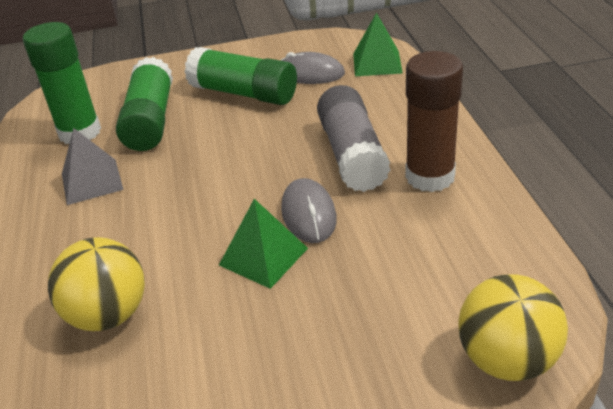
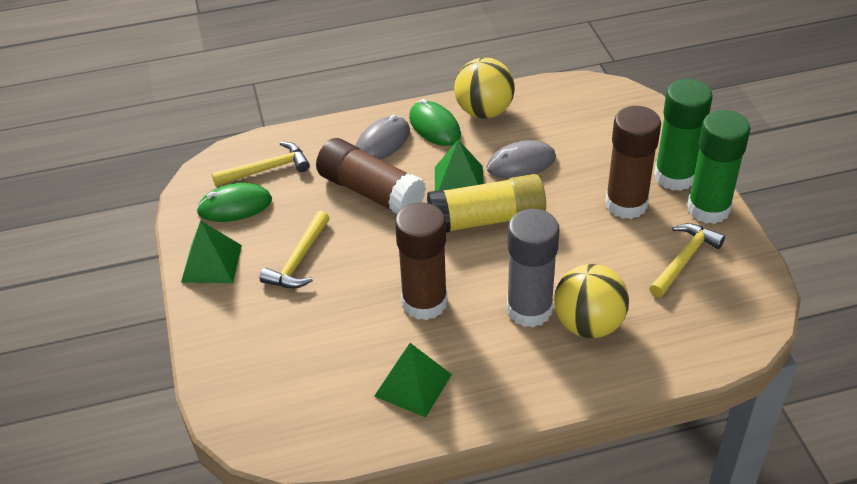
brown glue stick: 1 -> 3
green glue stick: 3 -> 2
green mouse: 0 -> 2
green pyramid: 2 -> 3
grey pyramid: 1 -> 0
yellow glue stick: 0 -> 1
yellow hammer: 0 -> 3

